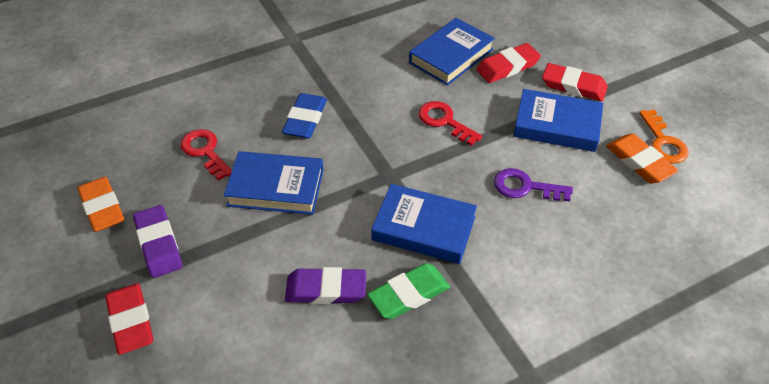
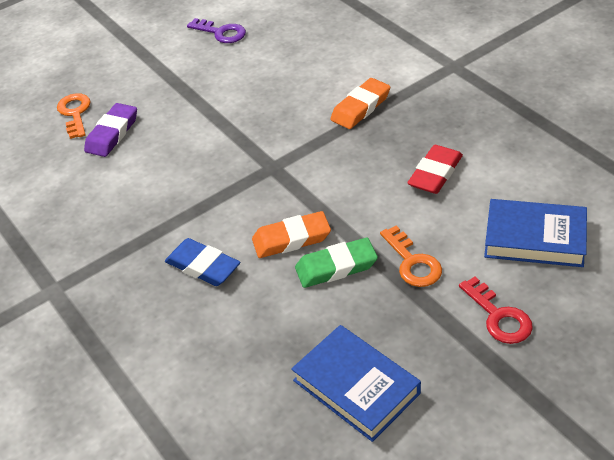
blue book: 4 -> 2
orange key: 1 -> 2
purple eraser: 2 -> 1
red eraser: 3 -> 1
red key: 2 -> 1

